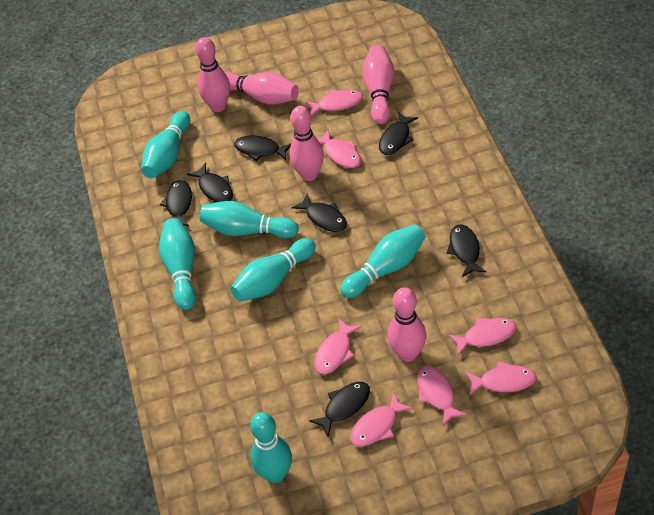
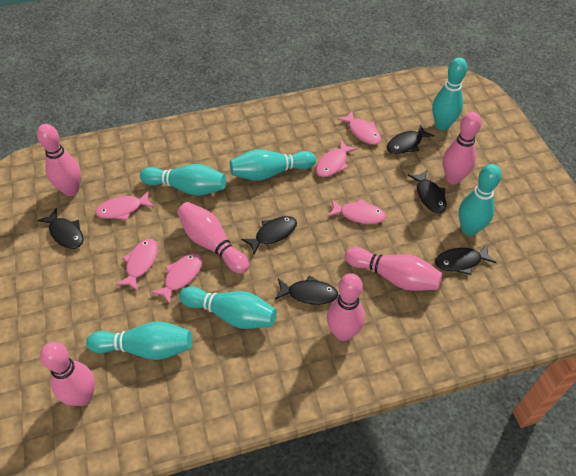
black fish: 7 -> 6
pink bowling pin: 5 -> 6
pink fish: 7 -> 6

